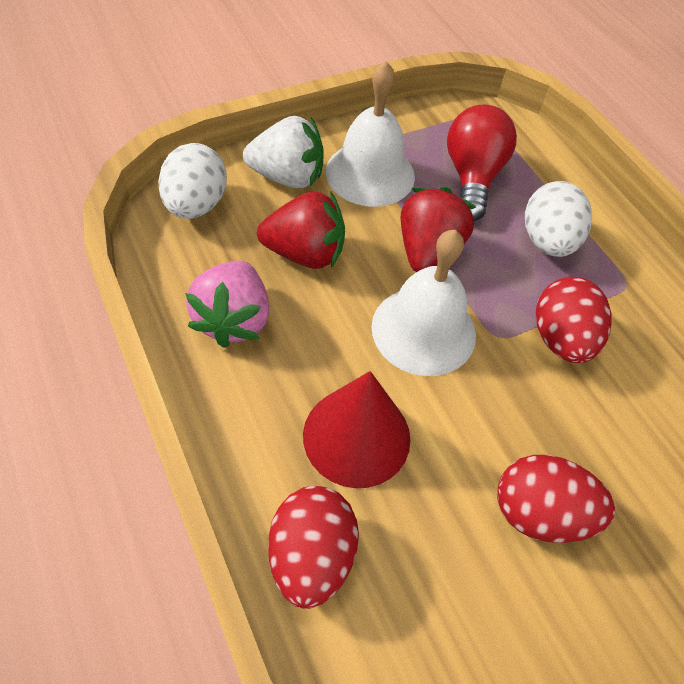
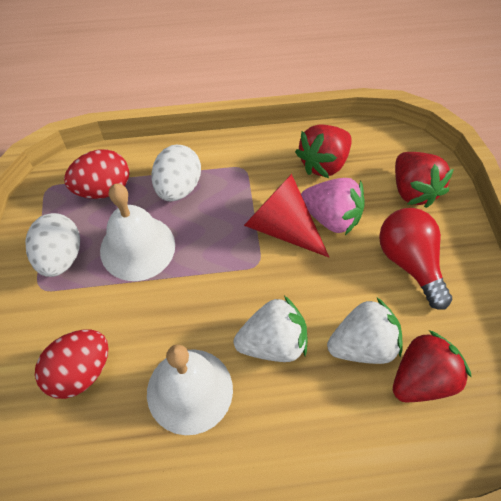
red egg: 3 -> 2
red strawberry: 2 -> 3
white strawberry: 1 -> 2

